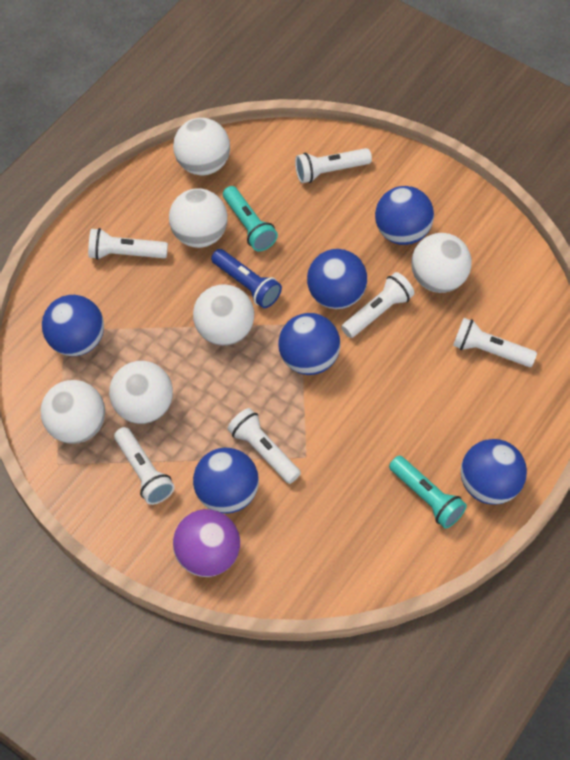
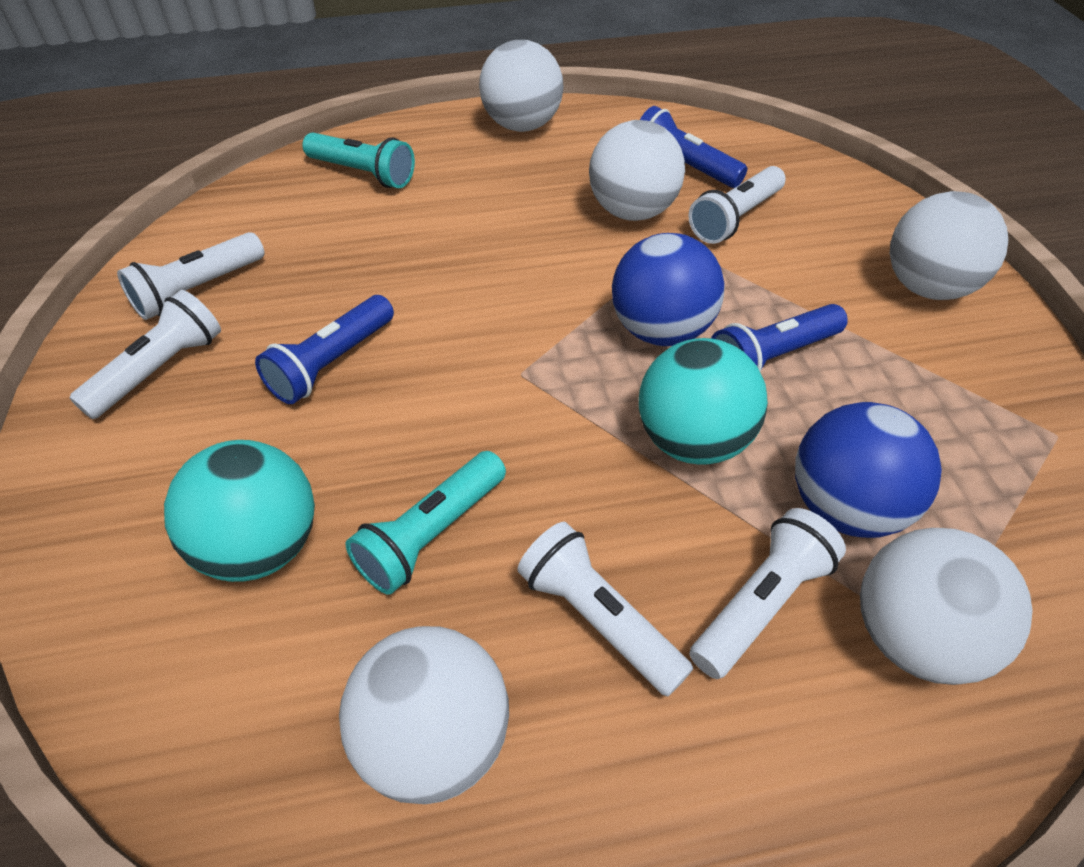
blue ball: 6 -> 2
blue flashlight: 1 -> 3
purple ball: 1 -> 0
turquoise ball: 0 -> 2
white ball: 6 -> 5
white flashlight: 6 -> 5

